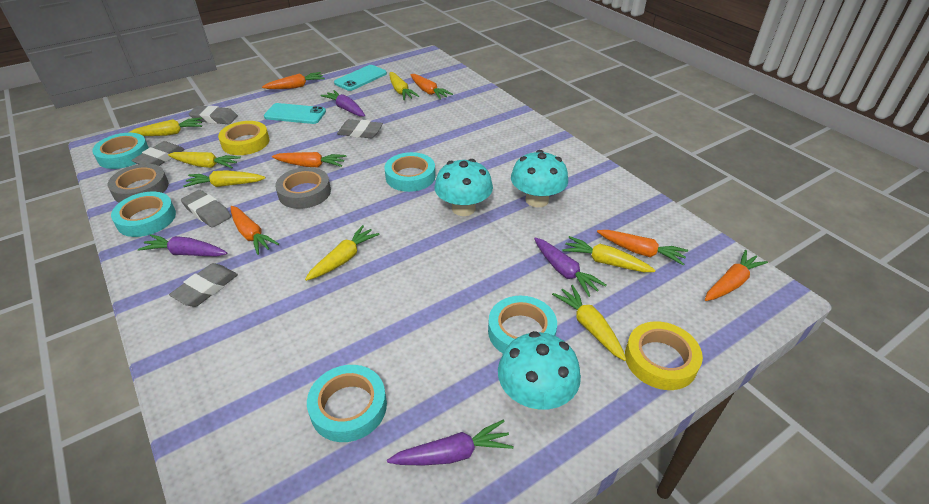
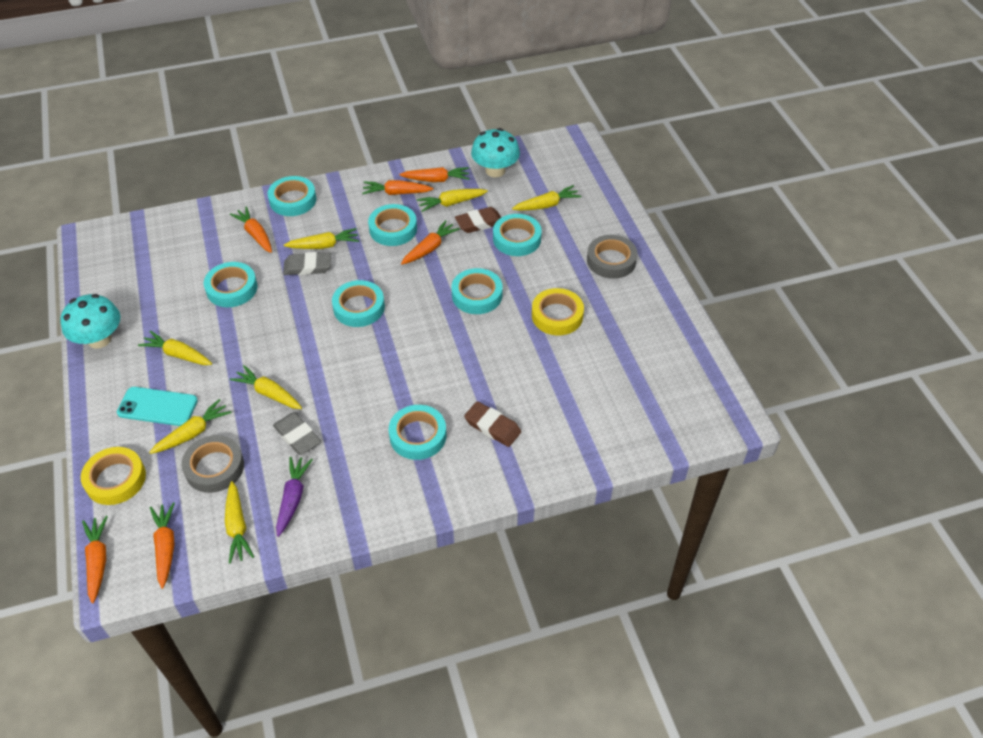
brown eraser: 0 -> 2
grey eraser: 5 -> 2
purple carrot: 4 -> 1
turquoise mushroom: 3 -> 2
turquoise phone: 2 -> 1
turquoise tape: 5 -> 7

